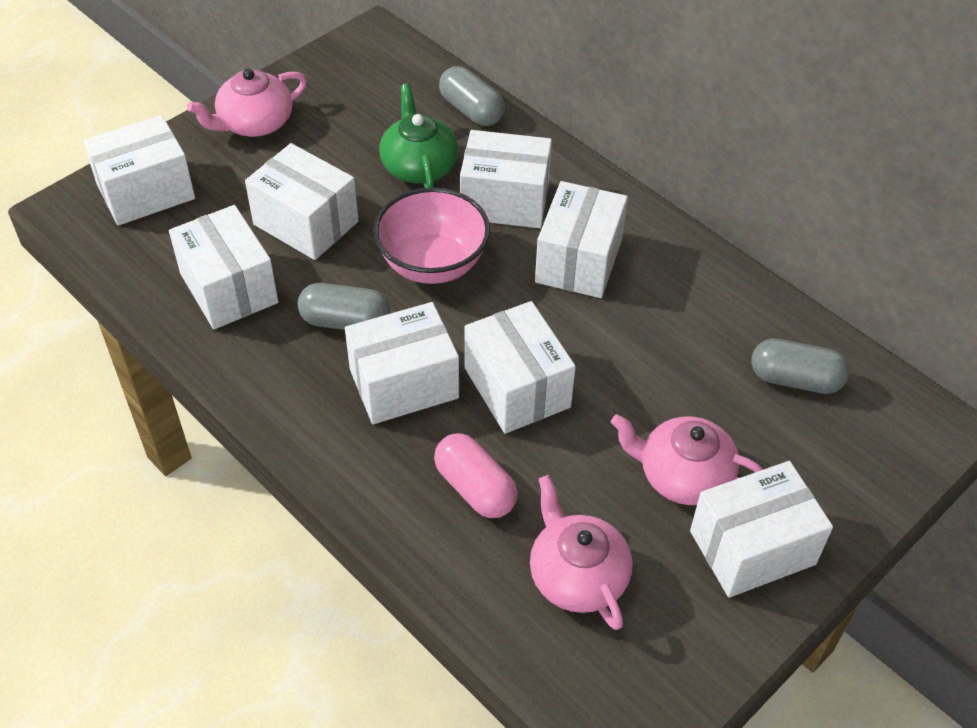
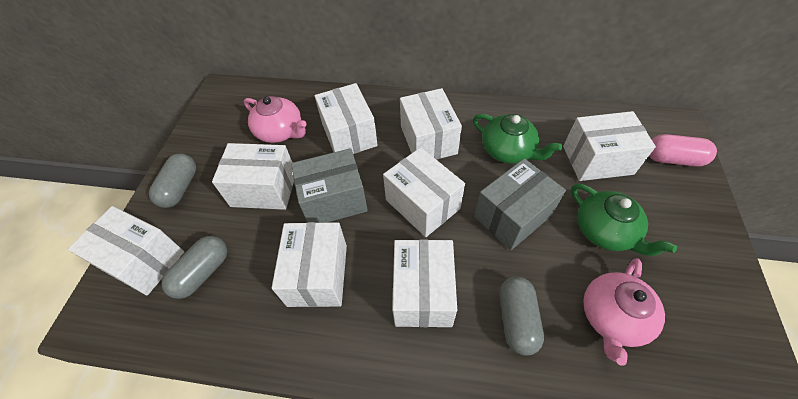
green teapot: 1 -> 2
grey box: 0 -> 2
pink bowl: 1 -> 0
pink teapot: 3 -> 2

